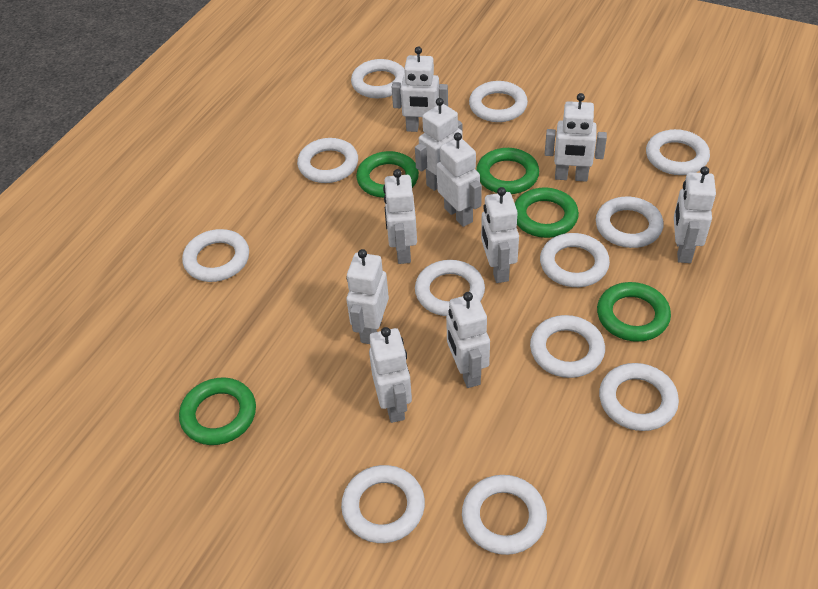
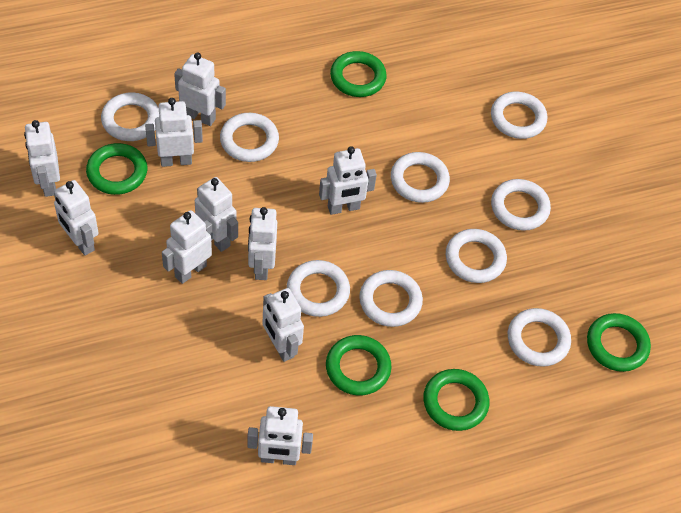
white ring: 12 -> 9

